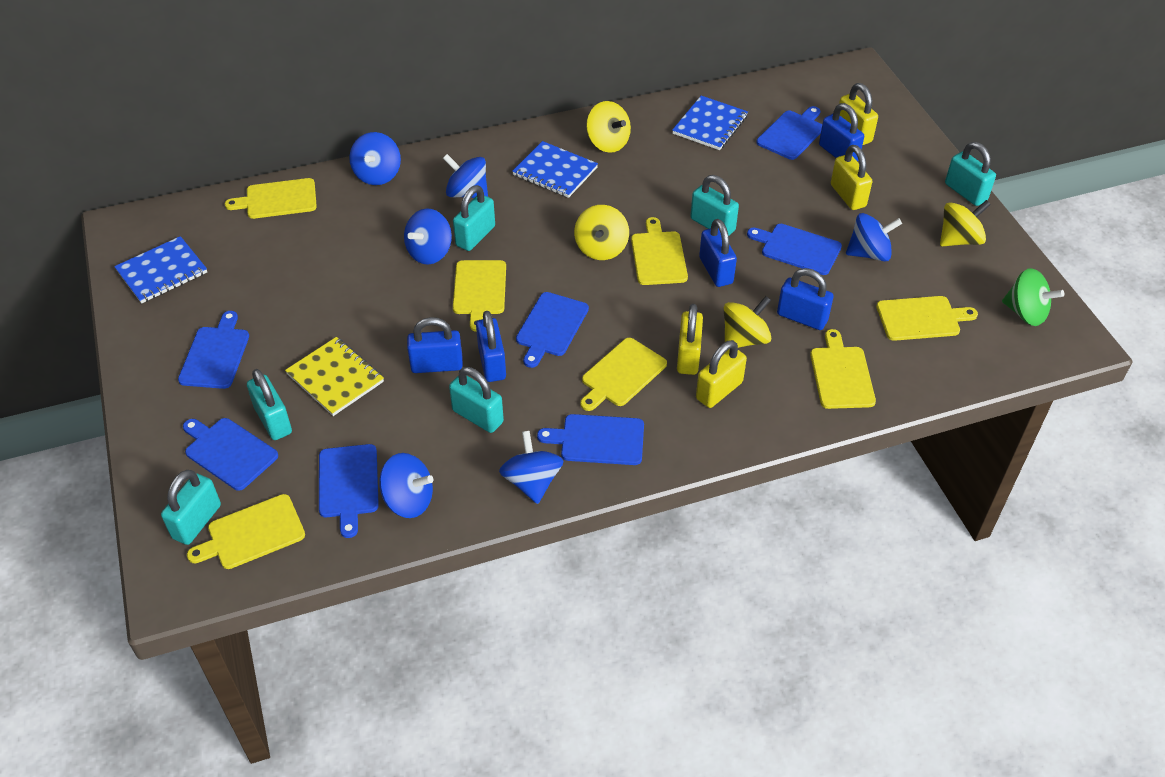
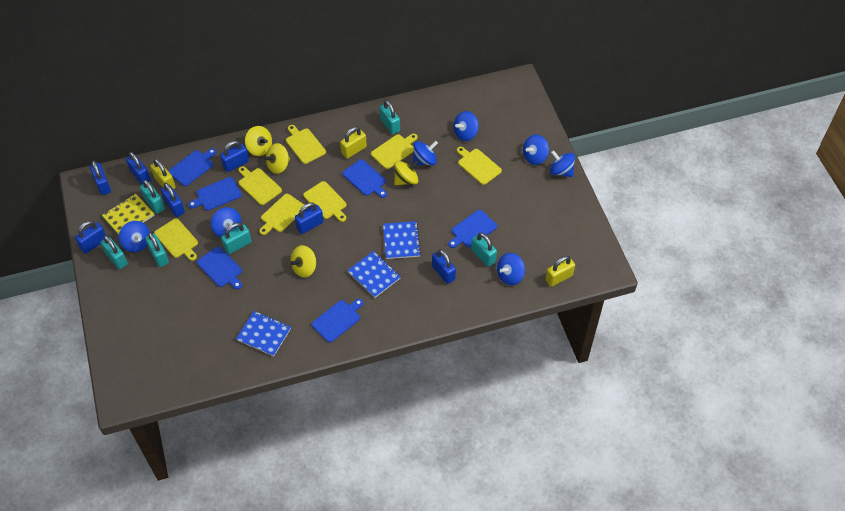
blue cutting board: 7 -> 6
blue padlock: 5 -> 7
blue spinning top: 6 -> 7
green spinning top: 1 -> 0
yellow padlock: 4 -> 3

